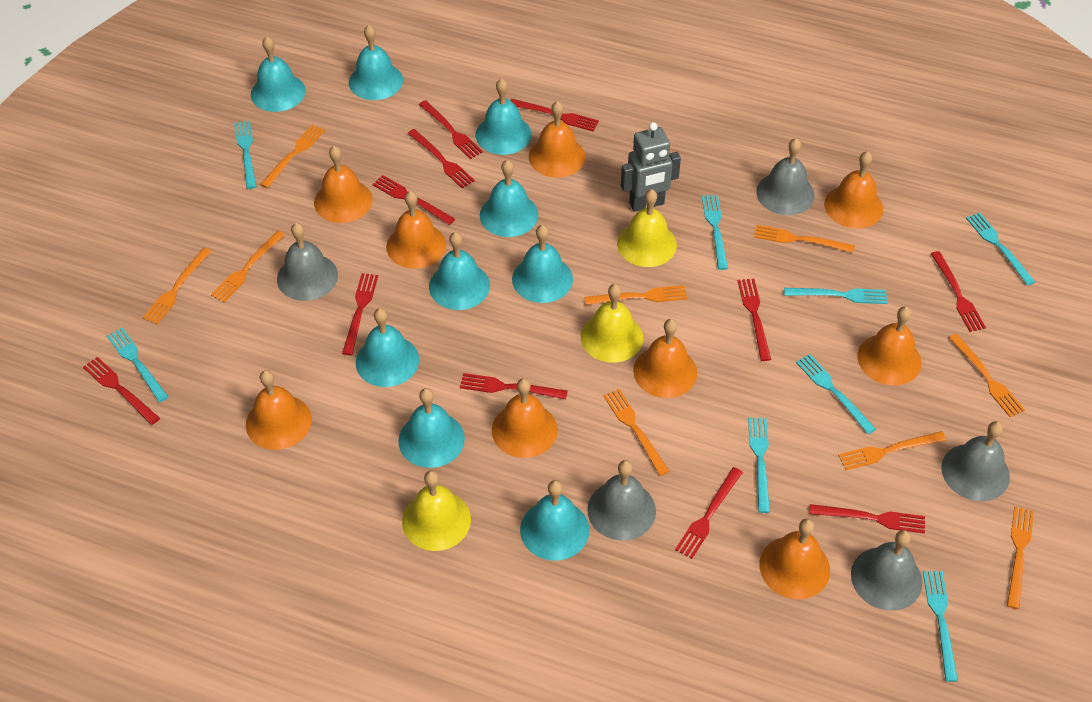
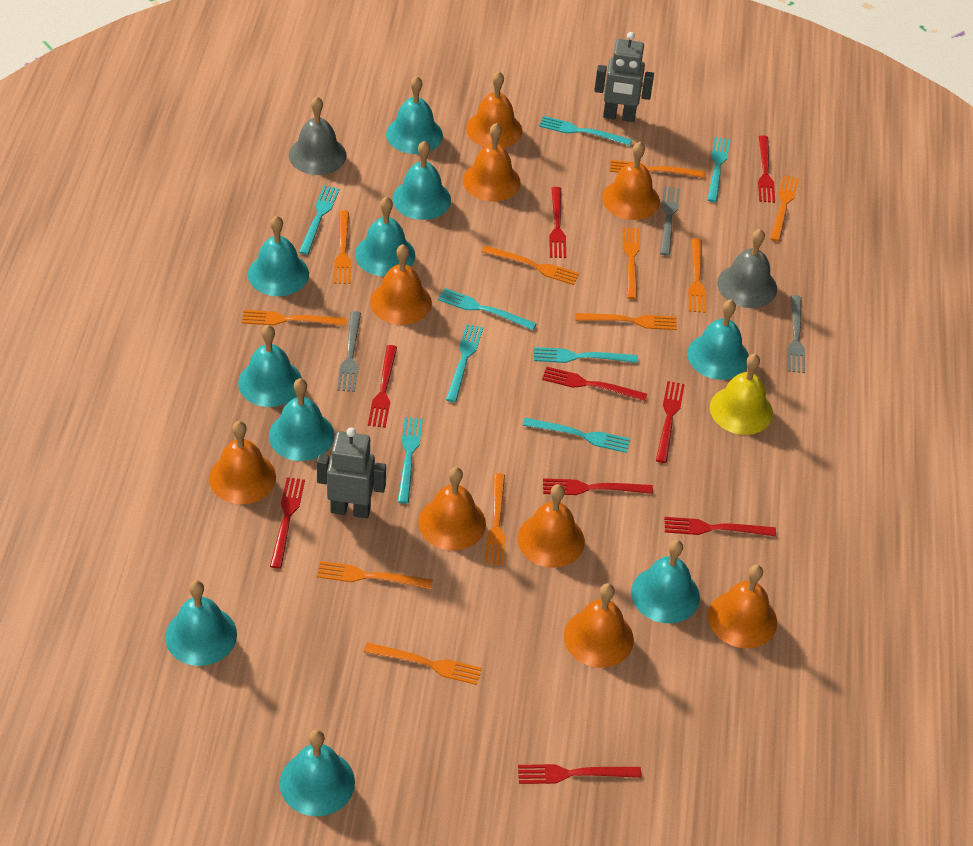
grey bell: 5 -> 2
grey fork: 0 -> 3
grey robot: 1 -> 2
orange fork: 9 -> 11
red fork: 11 -> 9
turquoise bell: 9 -> 10
yellow bell: 3 -> 1

